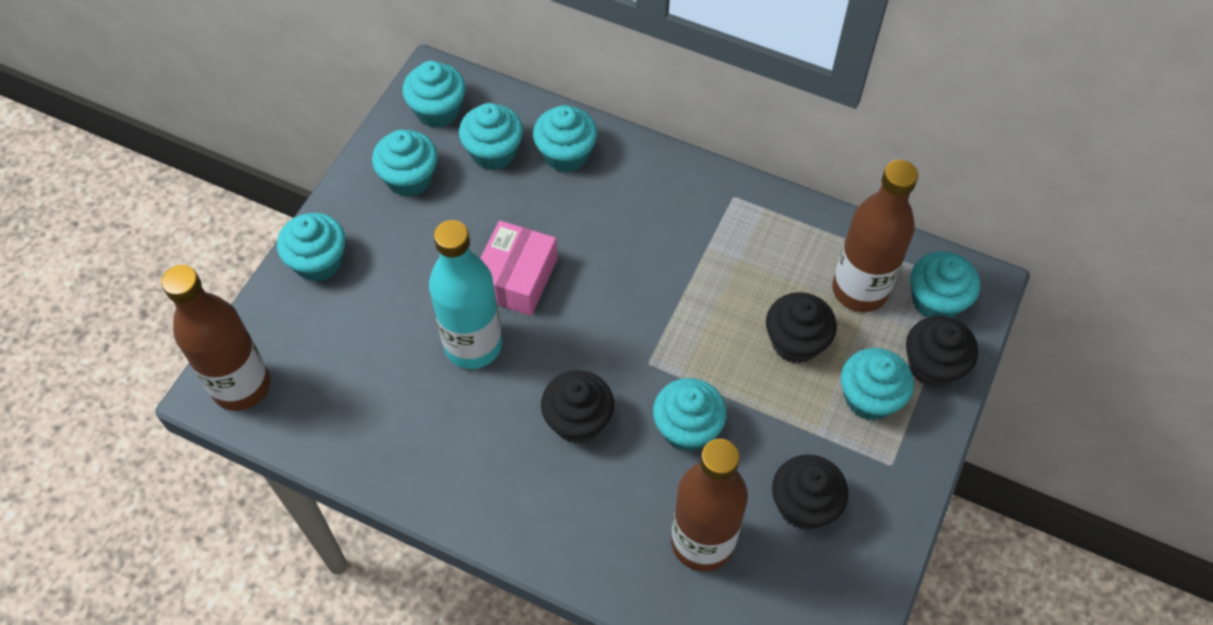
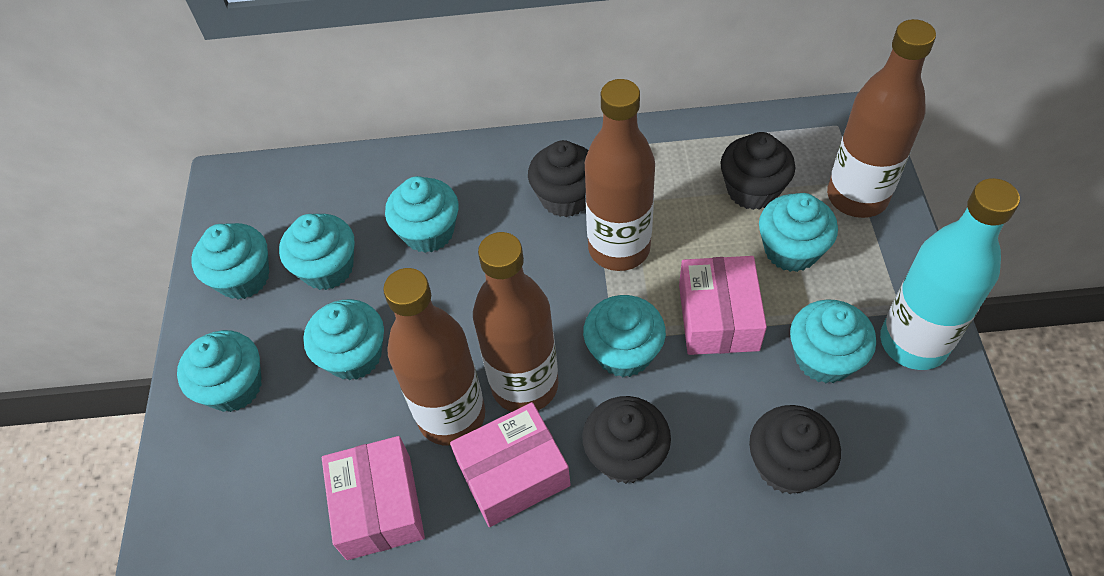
brown bottle: 3 -> 4
pink box: 1 -> 3

